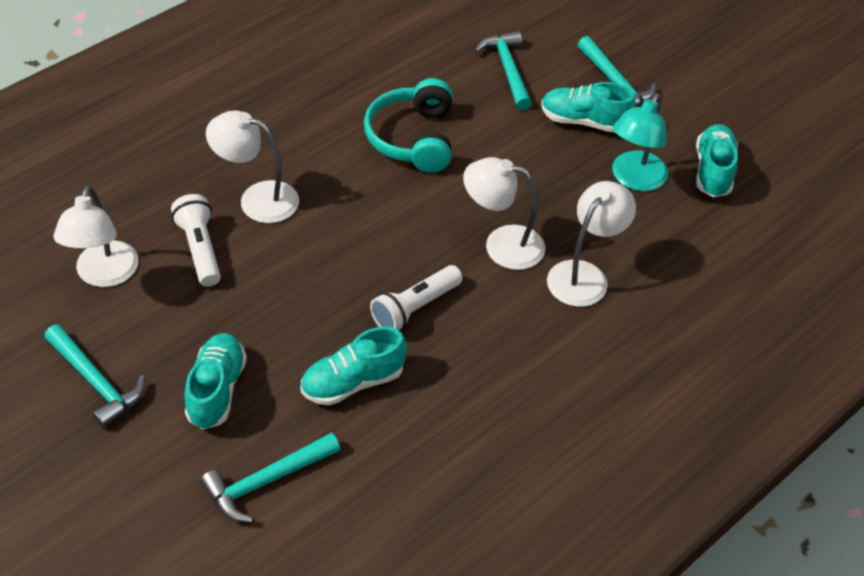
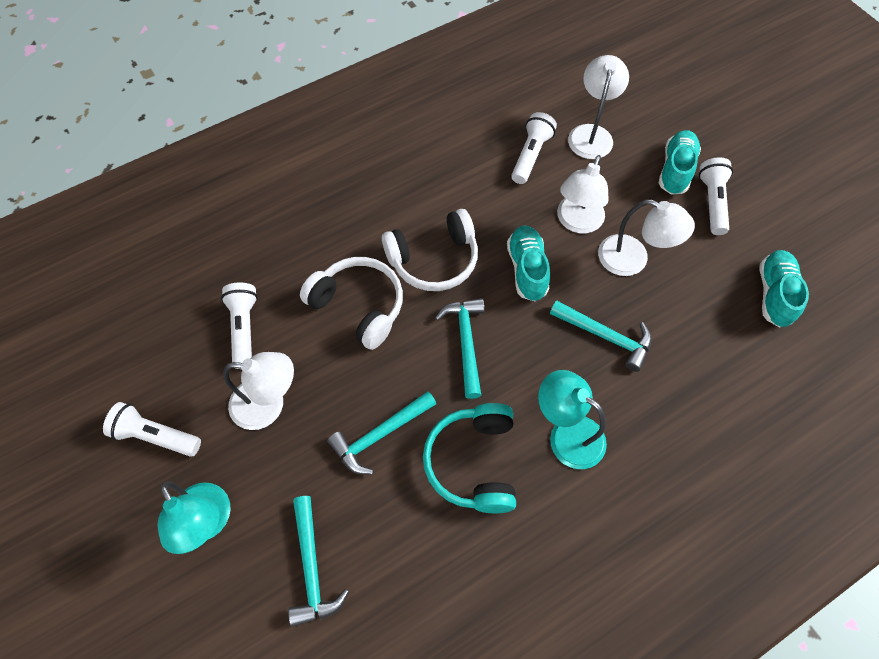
turquoise lamp: 1 -> 2
turquoise shoe: 4 -> 3
white flashlight: 2 -> 4
white headphones: 0 -> 2

